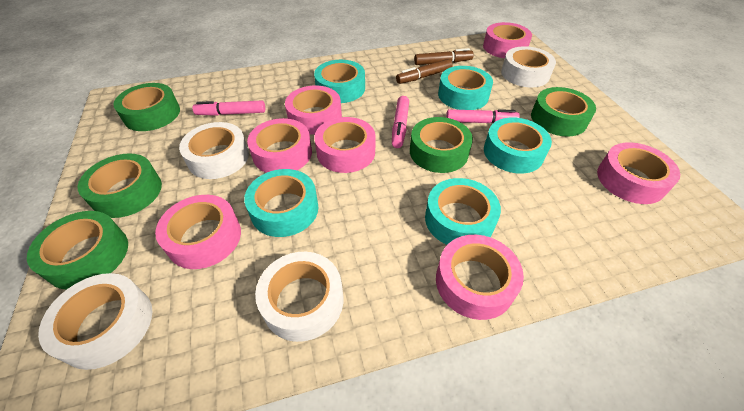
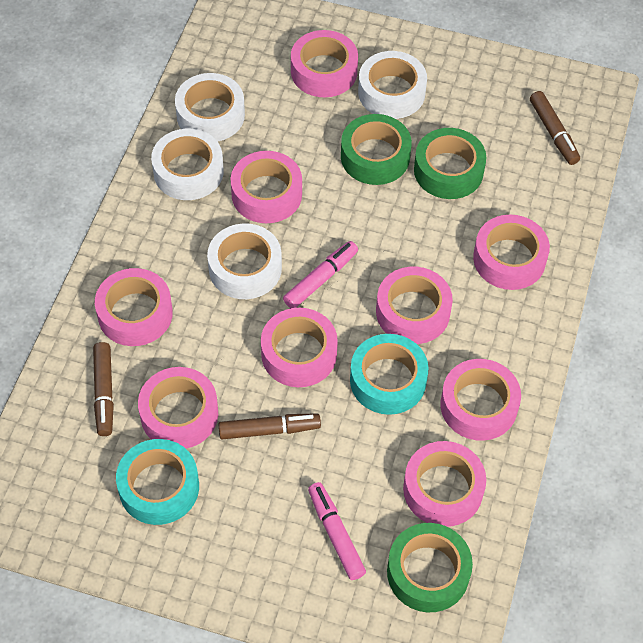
brown marker: 2 -> 3
green tape: 5 -> 3
pink marker: 3 -> 2
pink tape: 7 -> 9
turquoise tape: 5 -> 2

